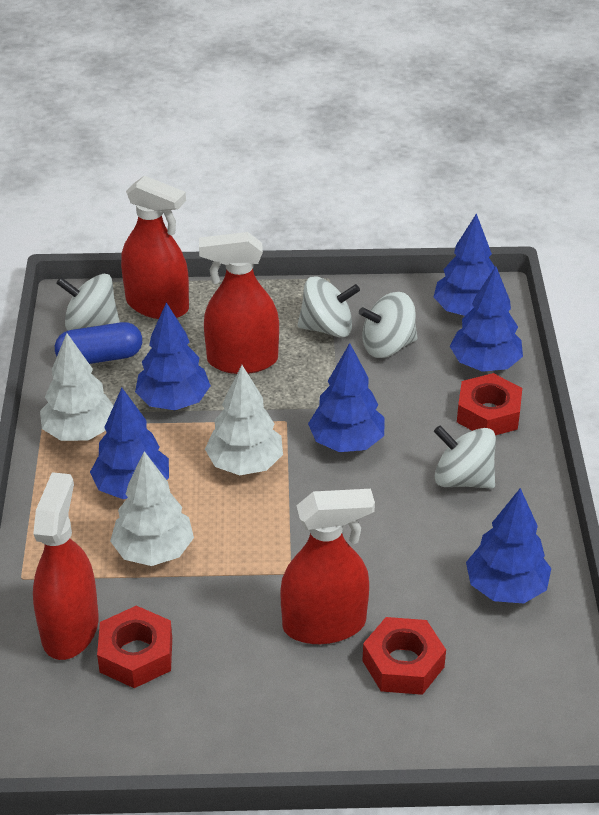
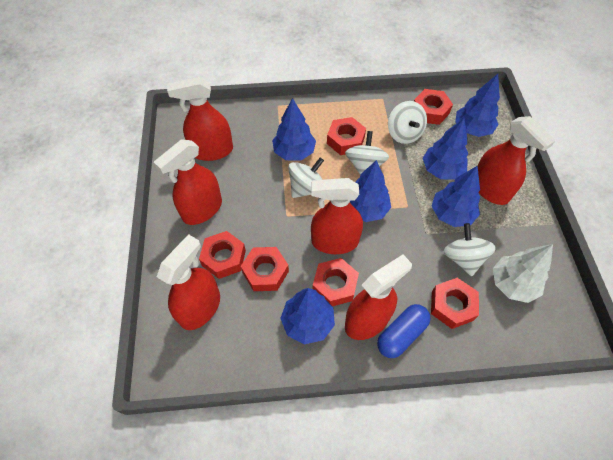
red nut: 3 -> 6
red spray bottle: 4 -> 6
white tree: 3 -> 1

